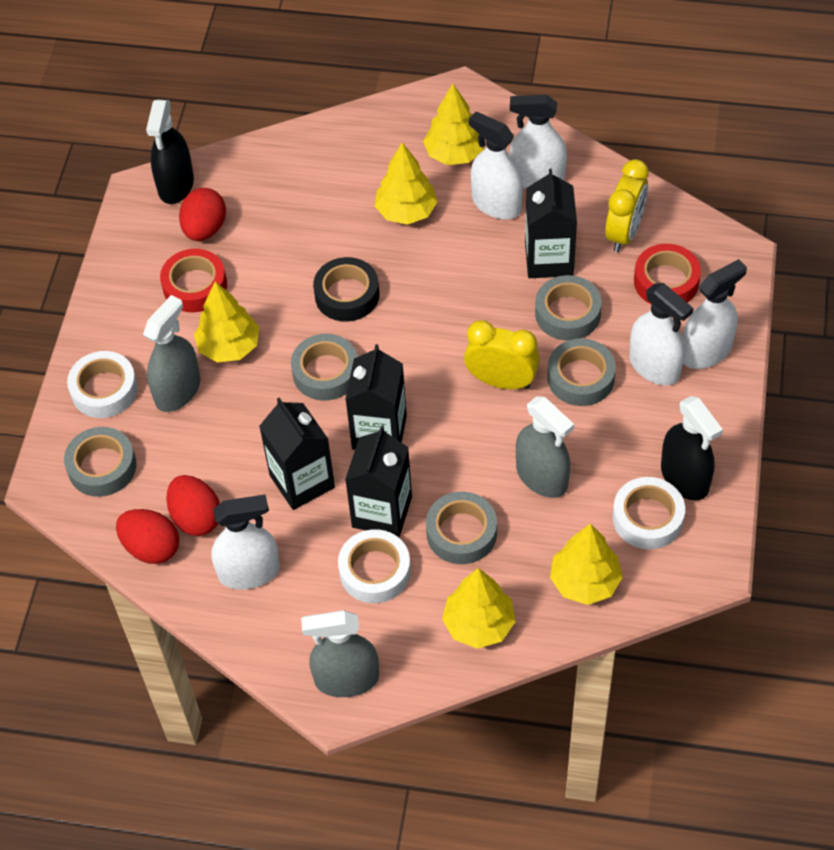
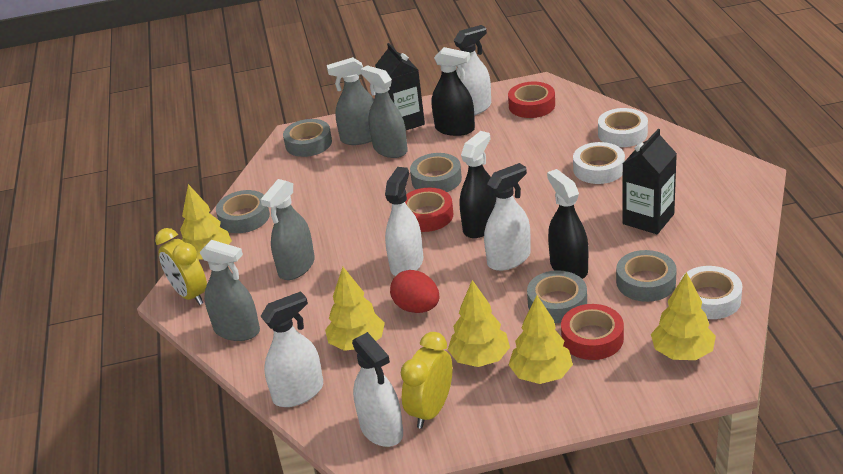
black carton: 4 -> 2
black spray bottle: 2 -> 3
black tape: 1 -> 0
grey spray bottle: 3 -> 4
red egg: 3 -> 1
red tape: 2 -> 3

